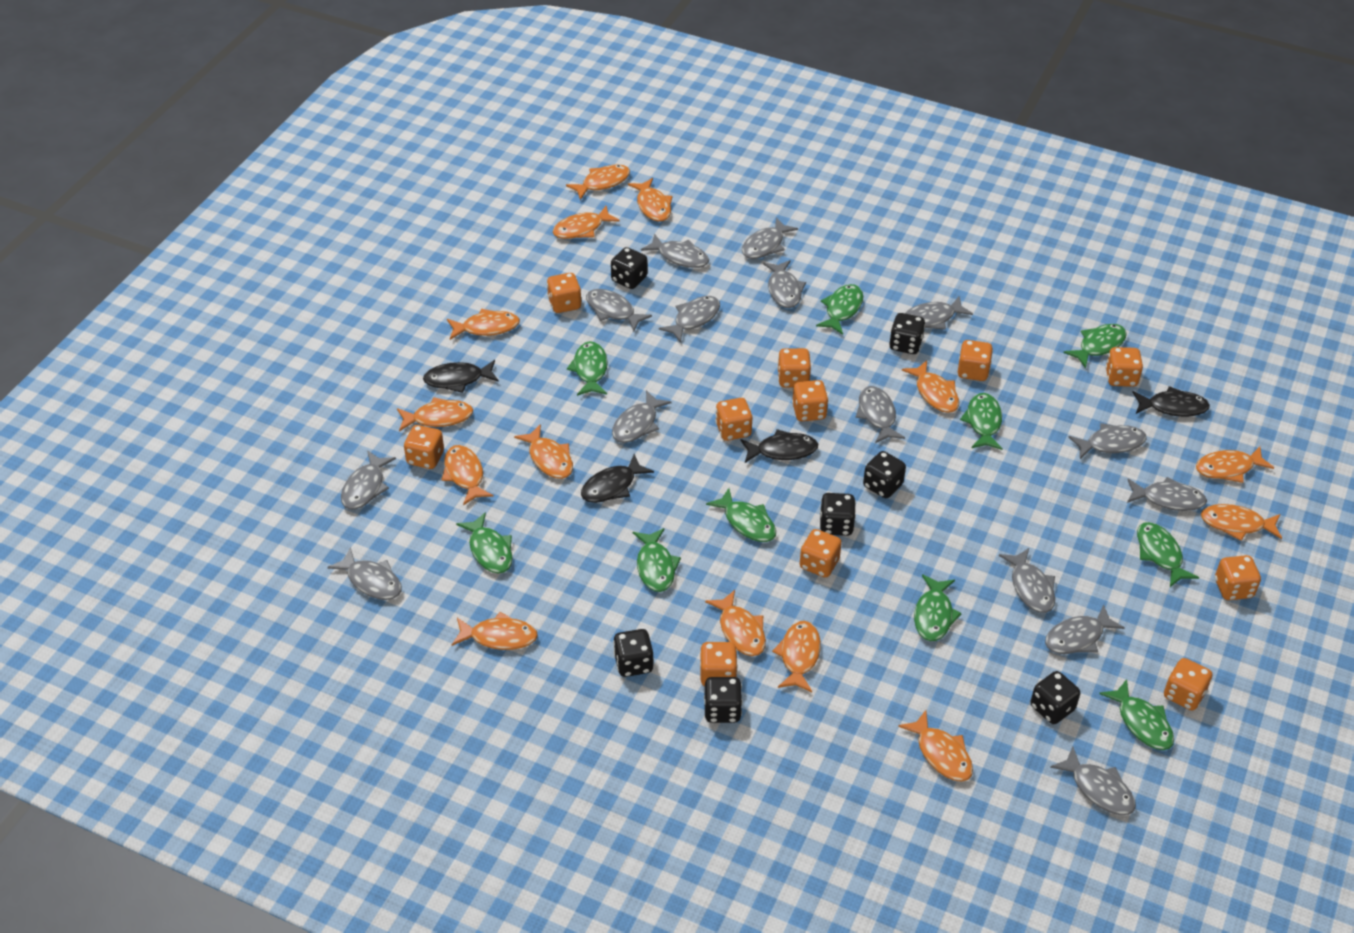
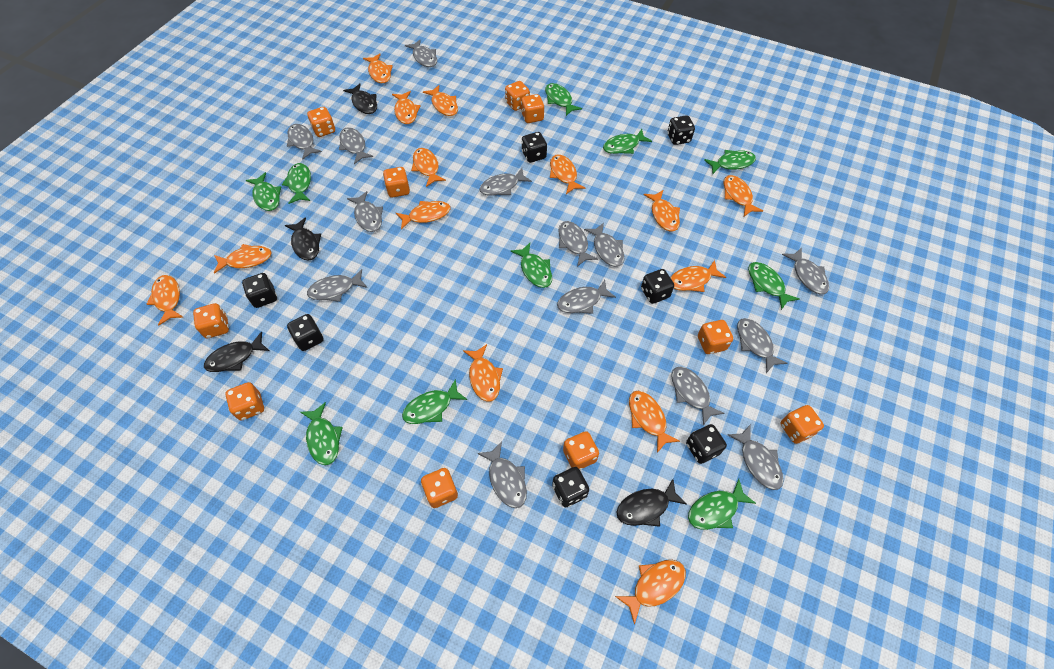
grey fish: 15 -> 14
orange dice: 11 -> 10

